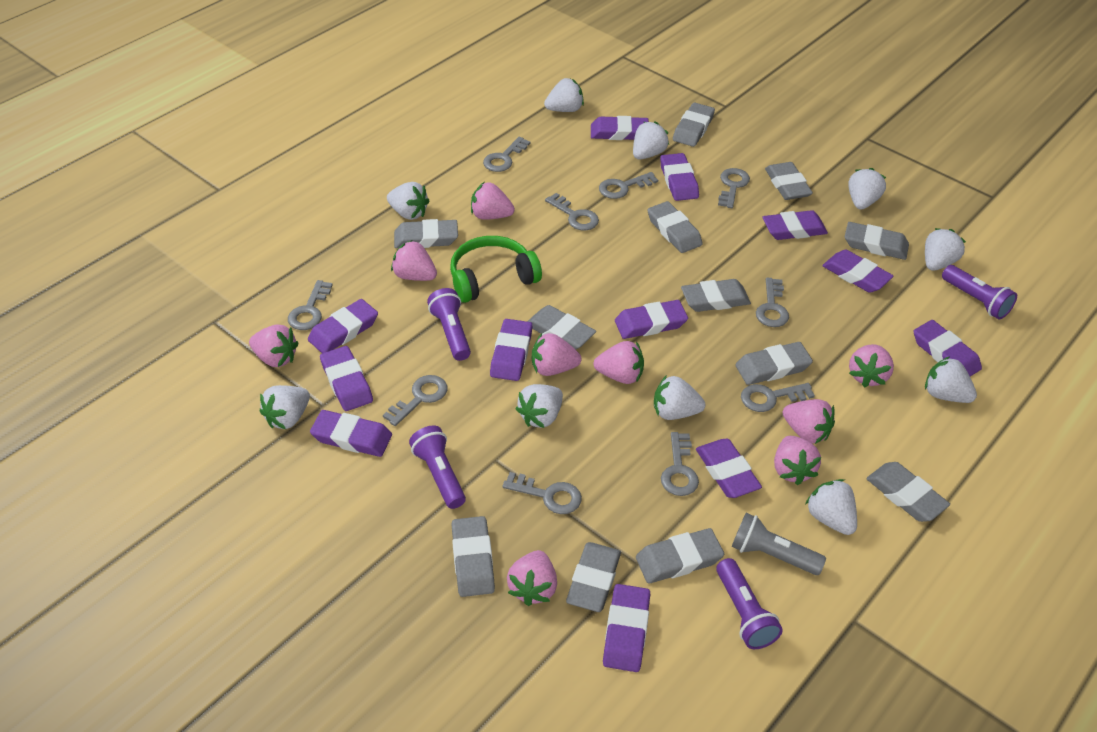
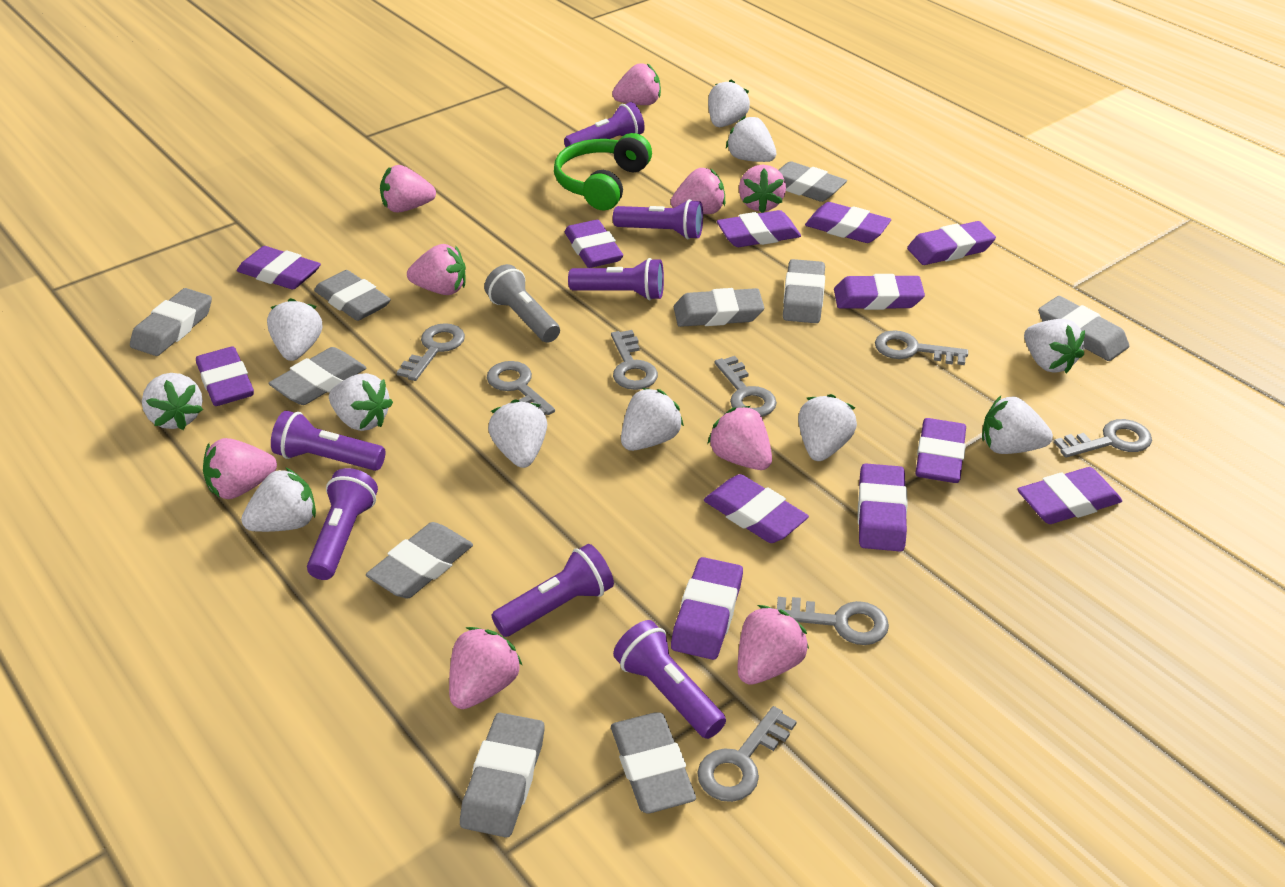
grey eraser: 12 -> 10
grey key: 10 -> 8
purple flashlight: 4 -> 7
white strawberry: 10 -> 11

